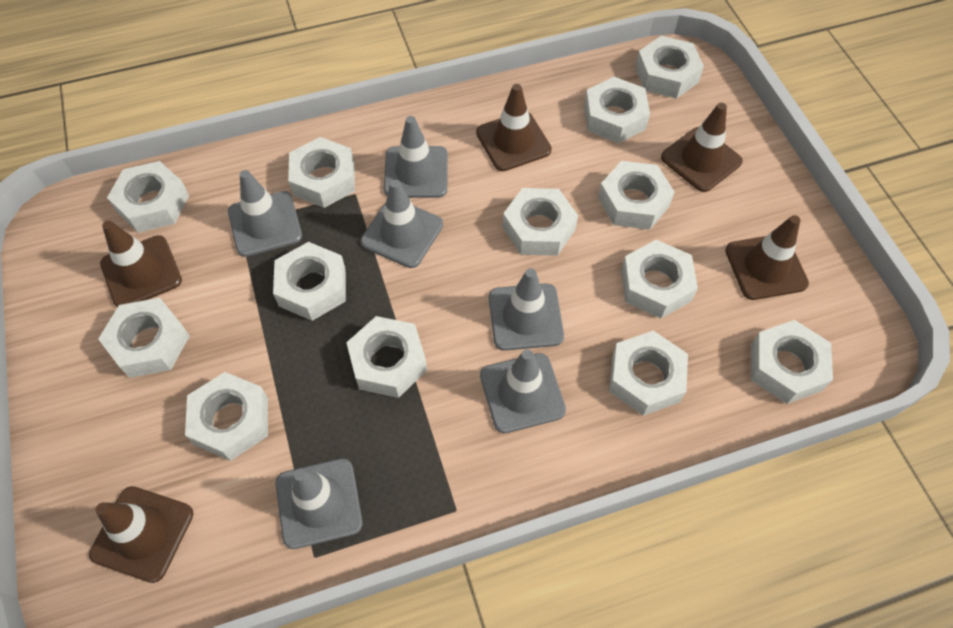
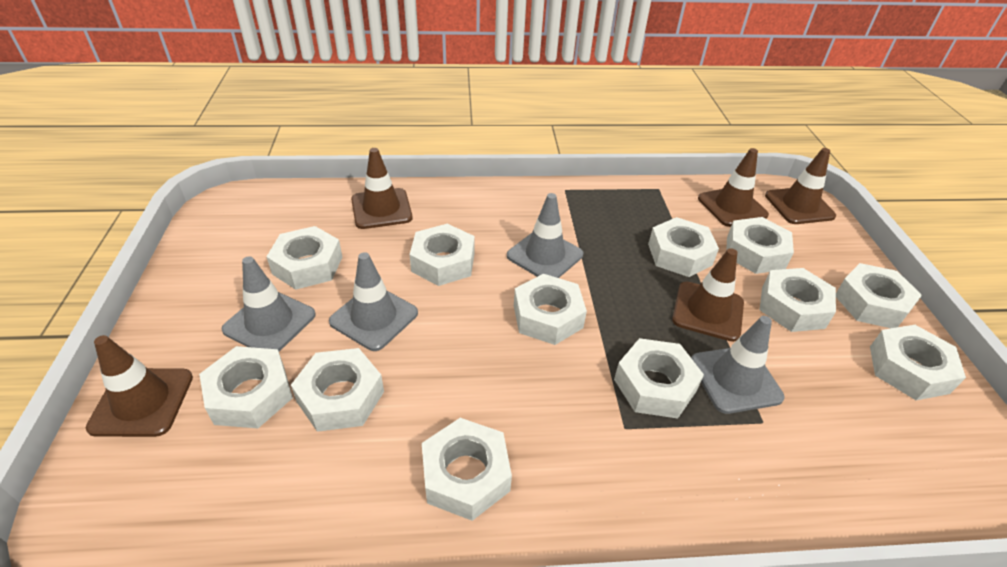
grey traffic cone: 6 -> 4
white nut: 13 -> 12

